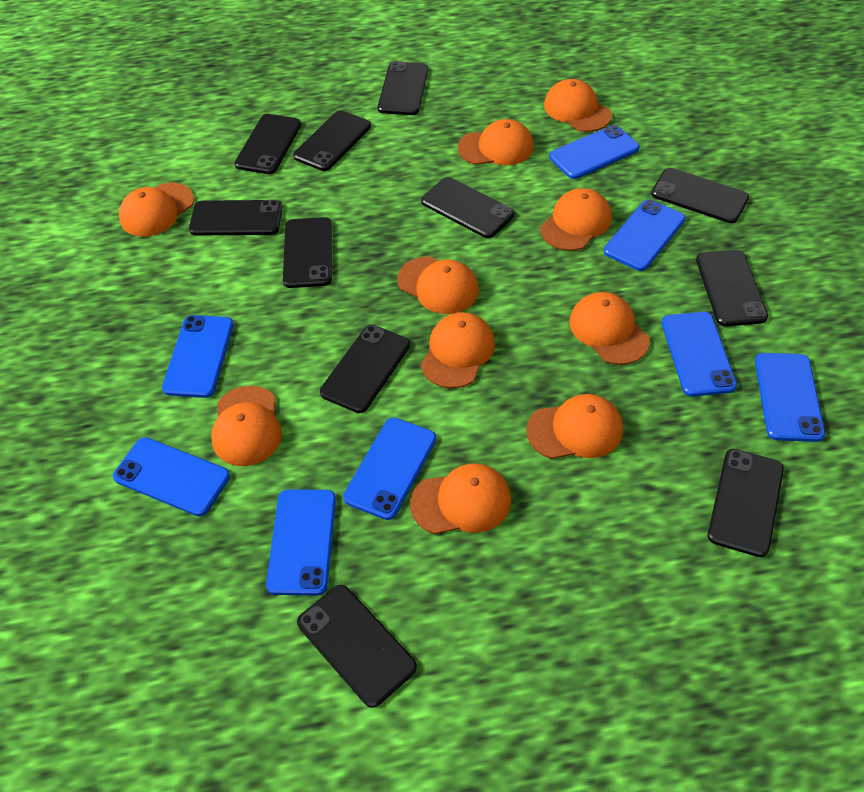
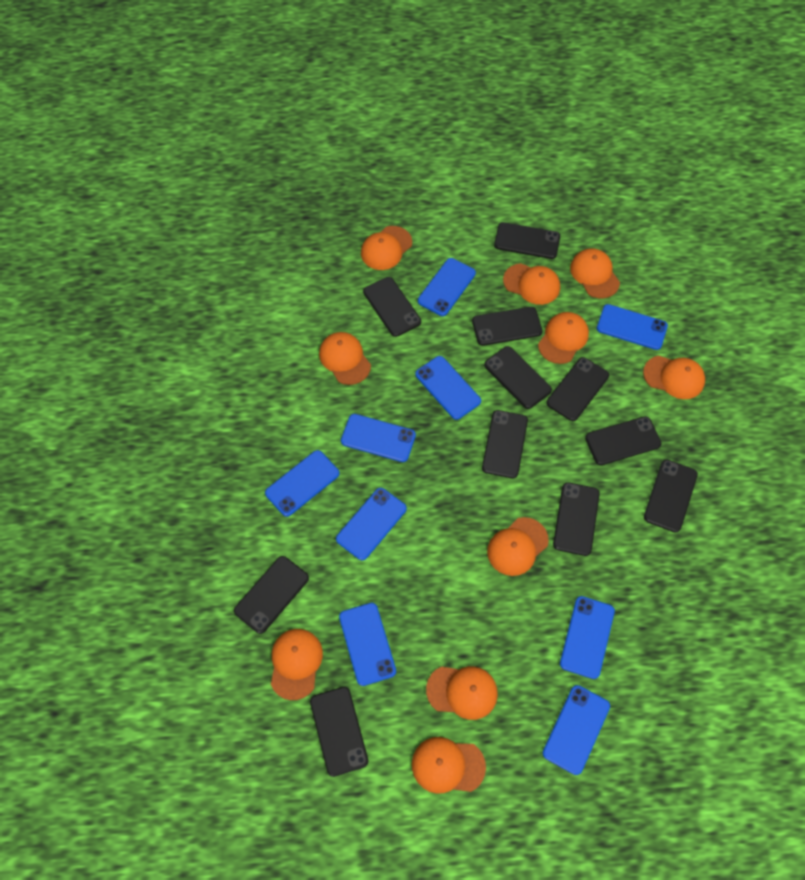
blue phone: 8 -> 9

